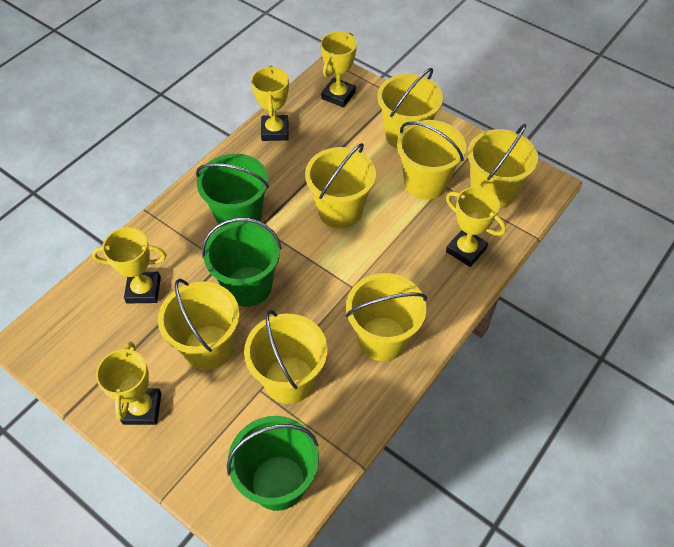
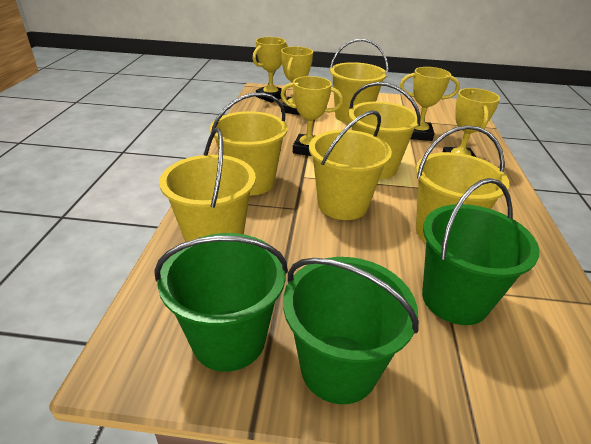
yellow bucket: 7 -> 6

